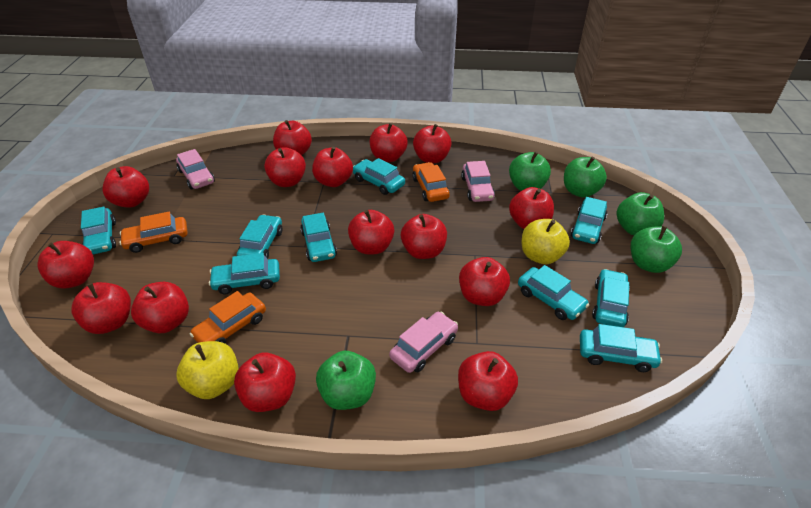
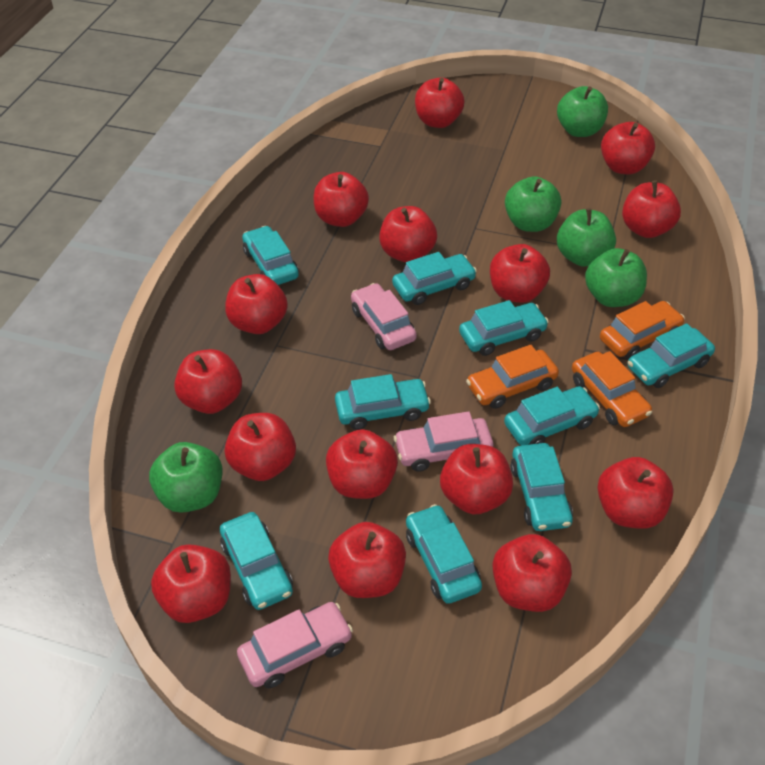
yellow apple: 2 -> 0

